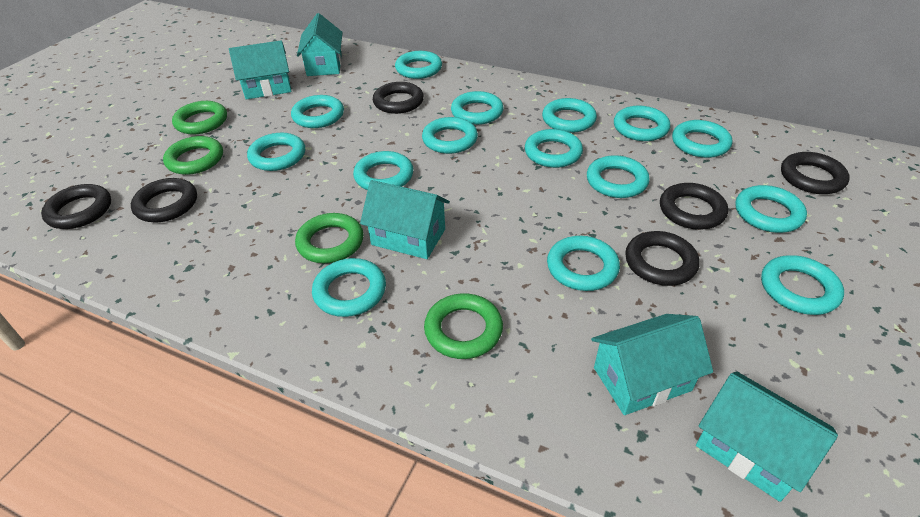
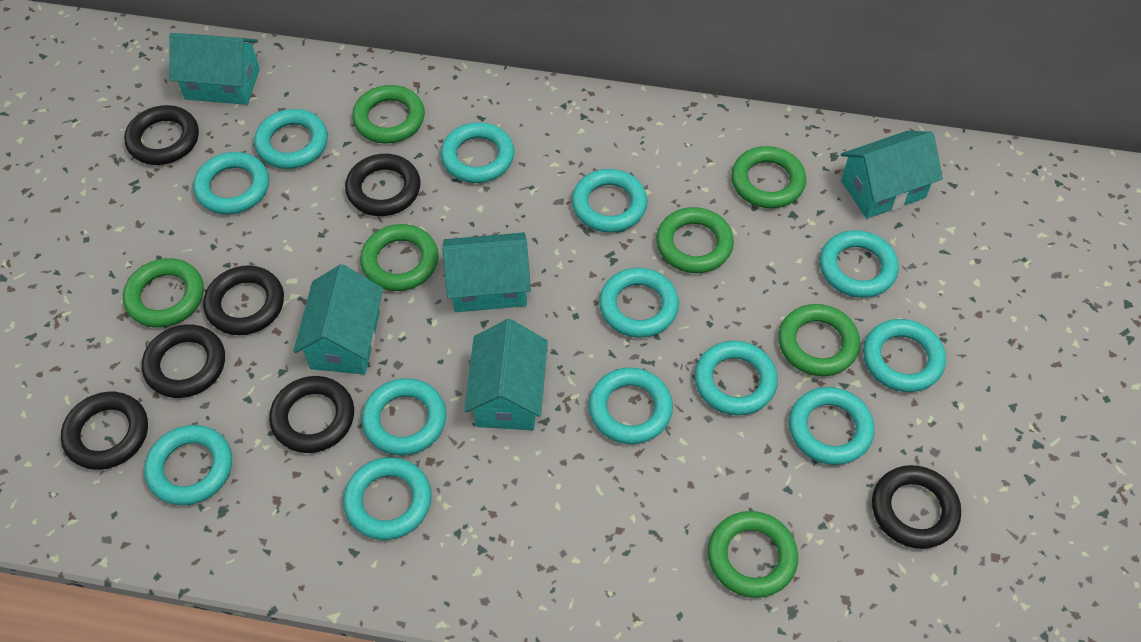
black ring: 6 -> 7
green ring: 4 -> 7
turquoise ring: 15 -> 13

